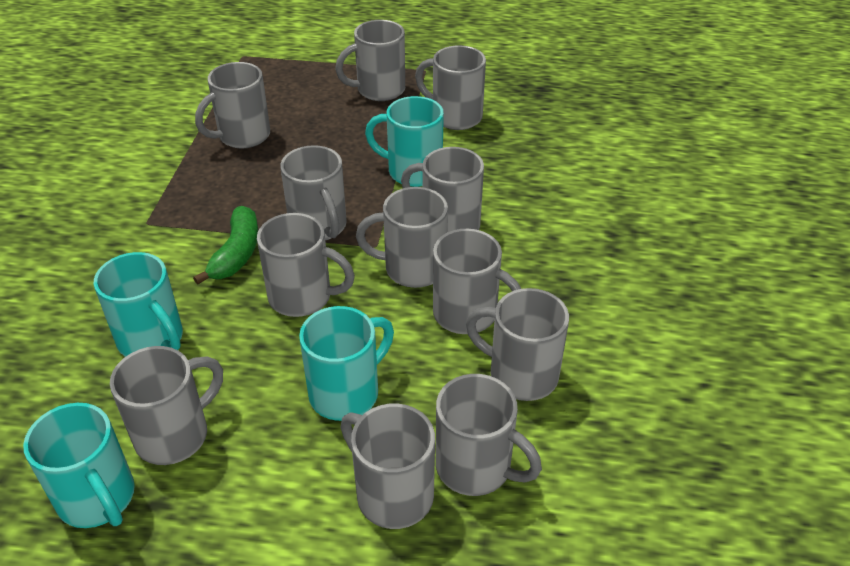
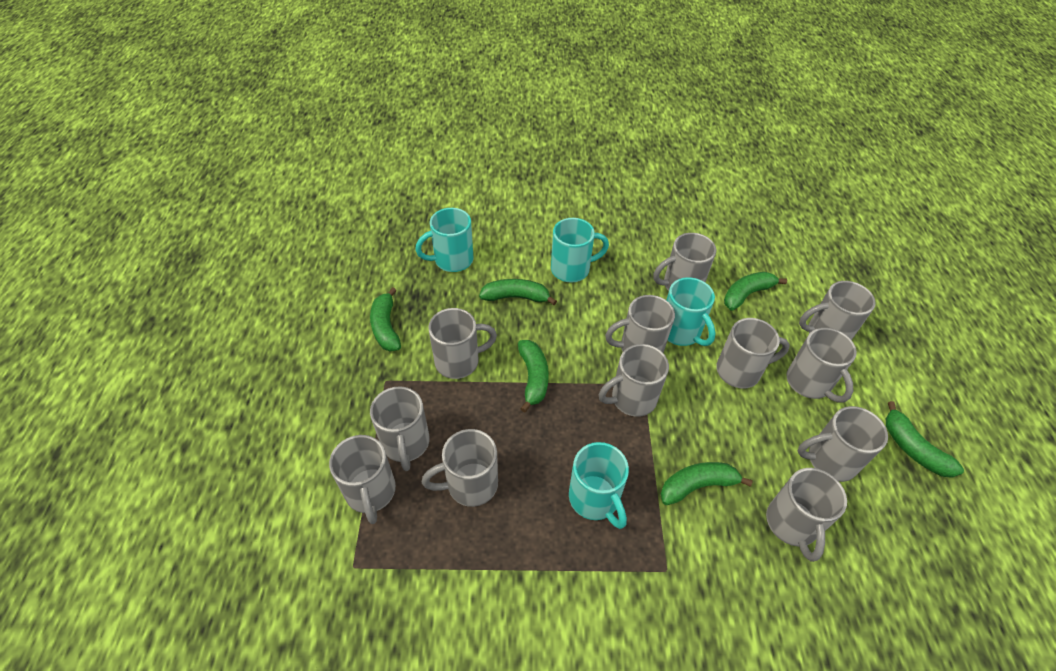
green banana: 1 -> 6

